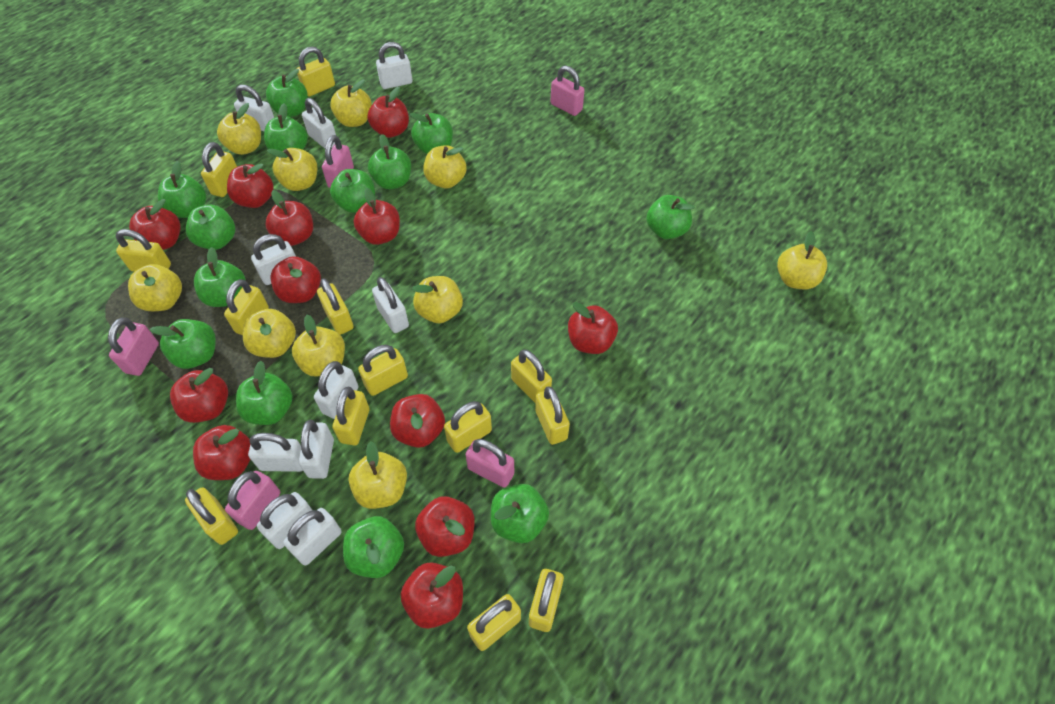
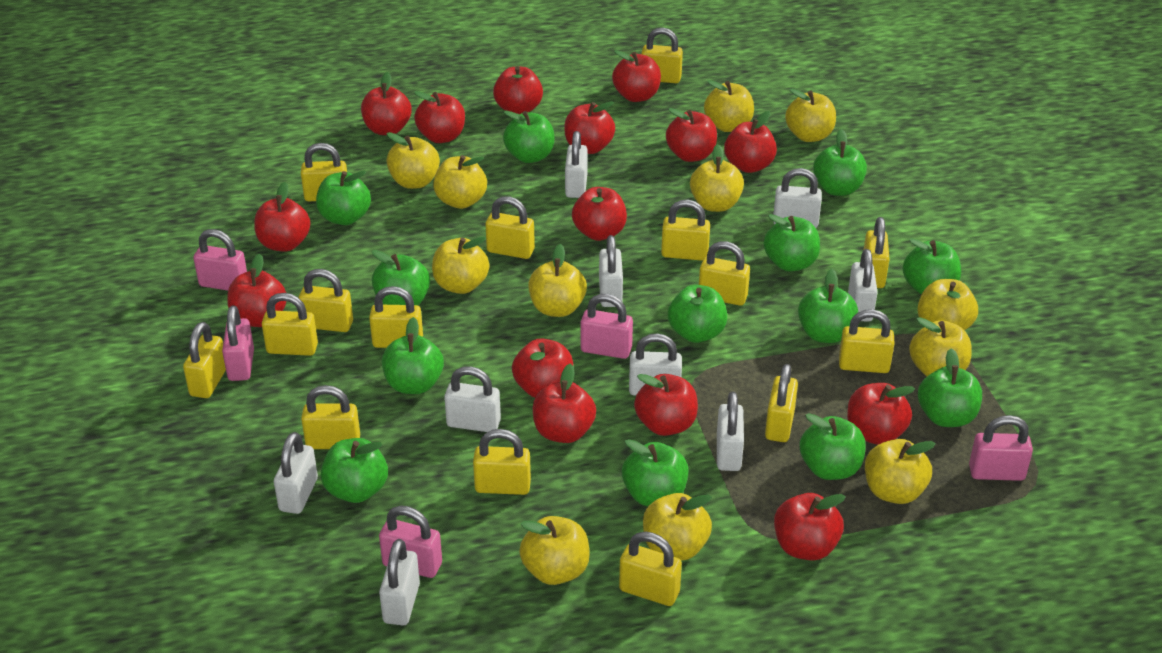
red apple: 12 -> 15
white padlock: 10 -> 9
yellow apple: 10 -> 12
yellow padlock: 13 -> 15

